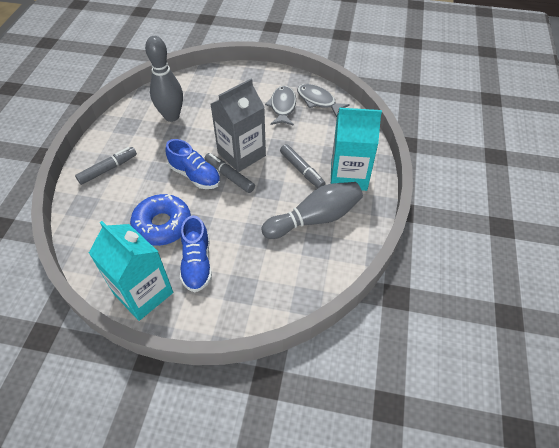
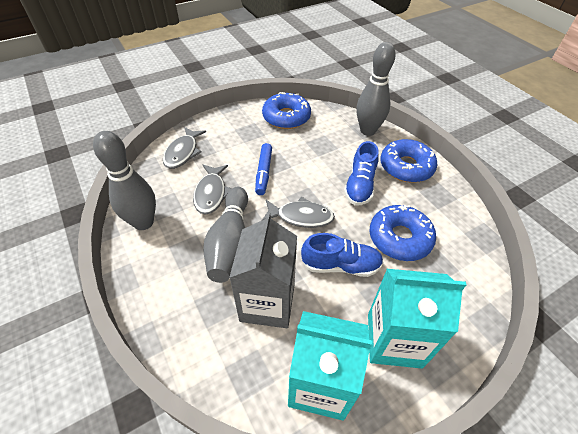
blue donut: 1 -> 3
blue marker: 0 -> 1
grey bowling pin: 2 -> 3
grey fish: 2 -> 3
grey marker: 3 -> 0

